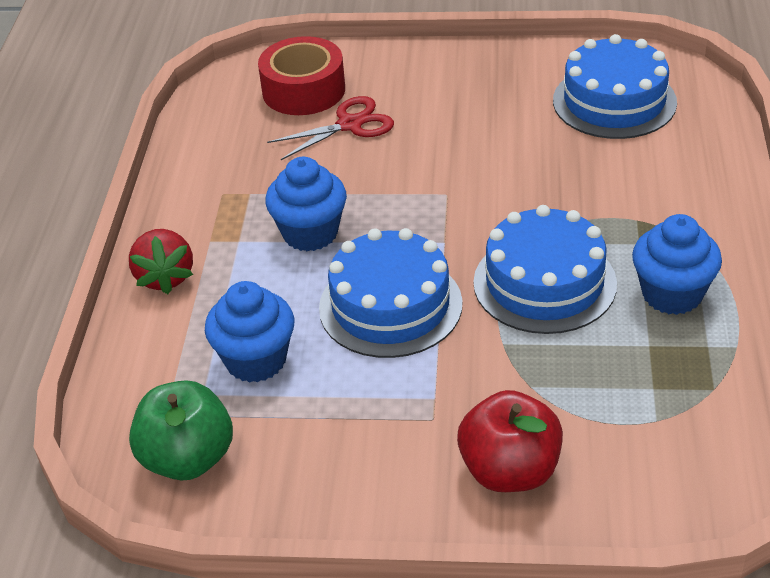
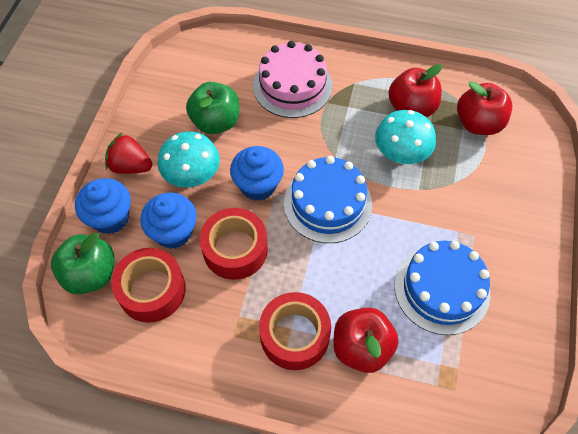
blue cake: 3 -> 2
green apple: 1 -> 2
pink cake: 0 -> 1
red apple: 1 -> 3
red scissors: 1 -> 0
red tape: 1 -> 3
turquoise mushroom: 0 -> 2

